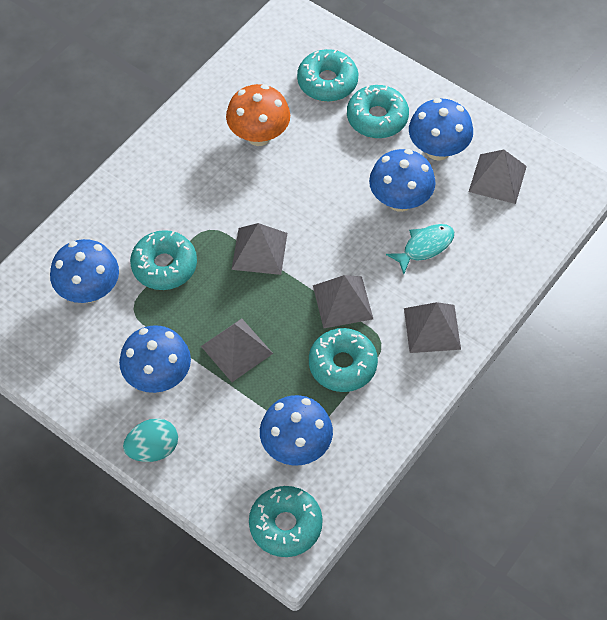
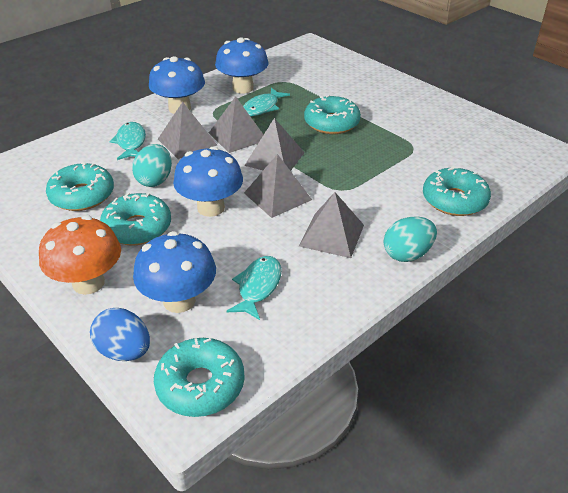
blue egg: 0 -> 1
blue mushroom: 5 -> 4
turquoise egg: 1 -> 2
turquoise fish: 1 -> 3

